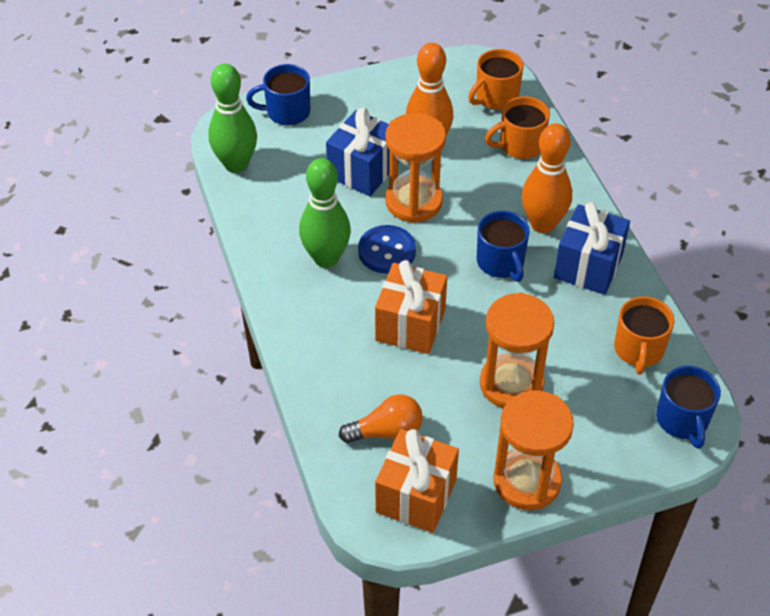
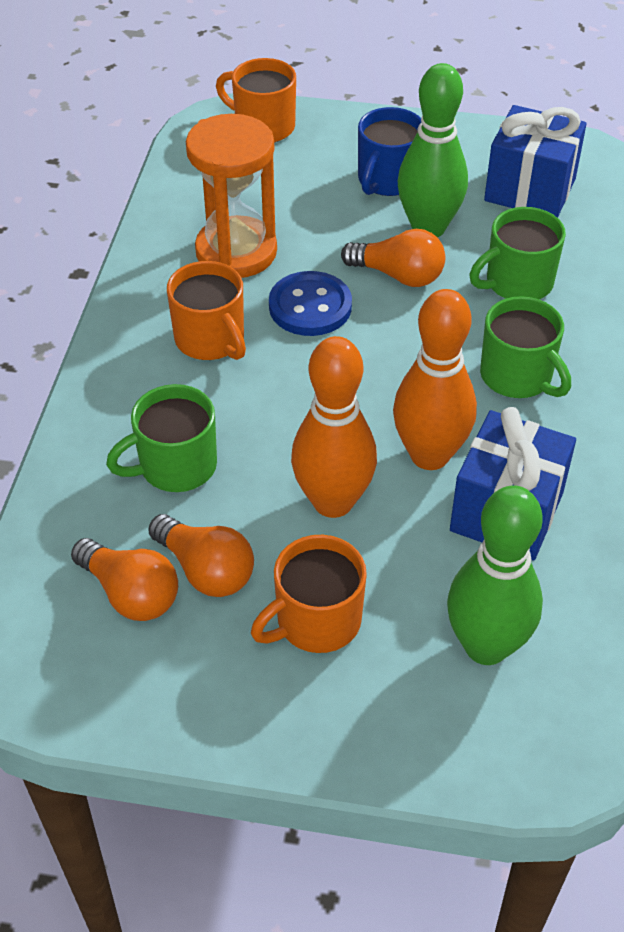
blue mug: 3 -> 1
green mug: 0 -> 3
orange gift: 2 -> 0
orange hourglass: 3 -> 1
orange light bulb: 1 -> 3

